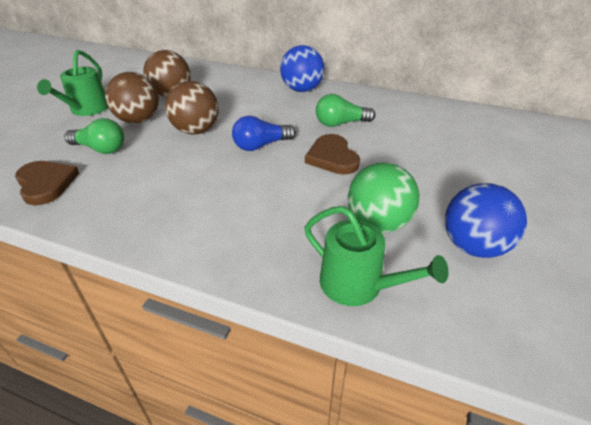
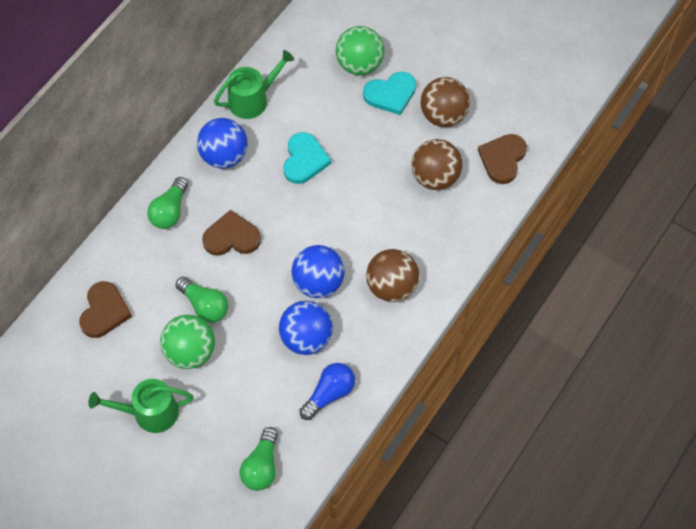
blue ball: 2 -> 3
brown heart: 2 -> 3
green ball: 1 -> 2
green light bulb: 2 -> 3
turquoise heart: 0 -> 2

